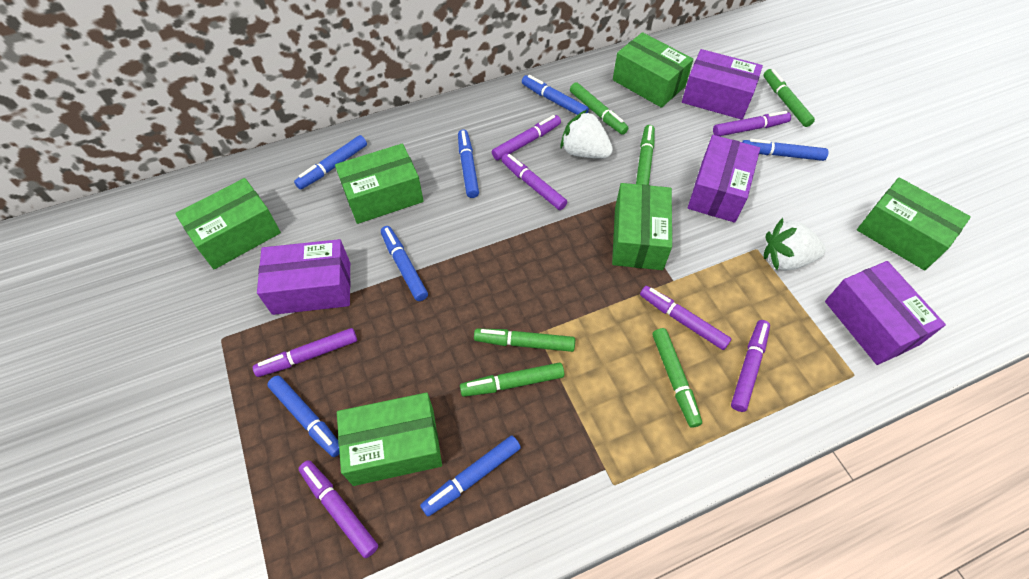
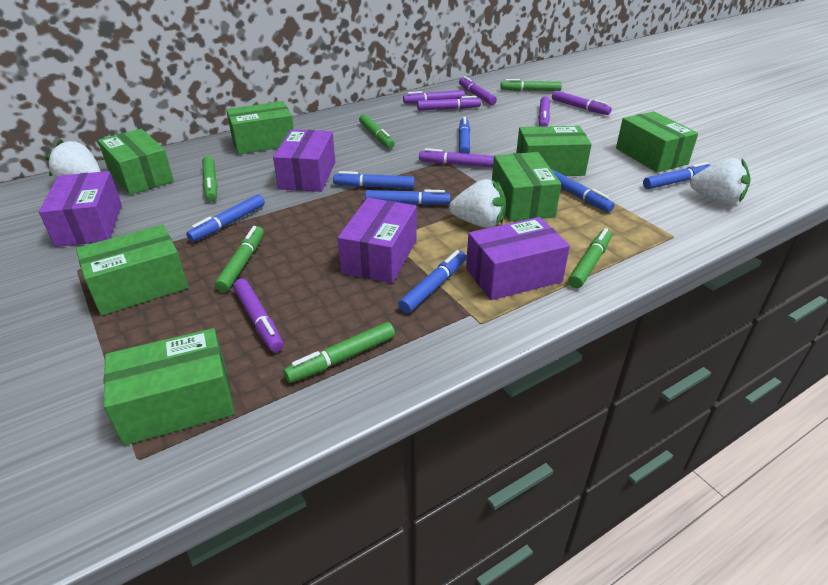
green box: 6 -> 7
white strawberry: 2 -> 3

